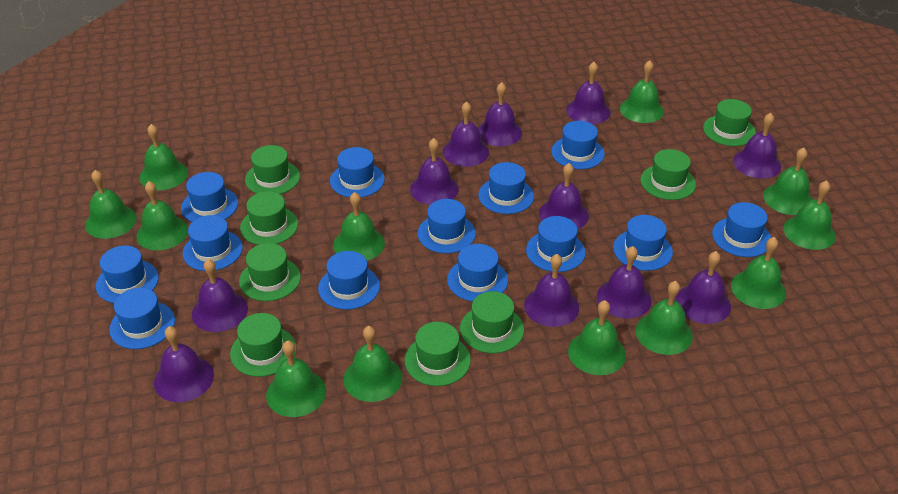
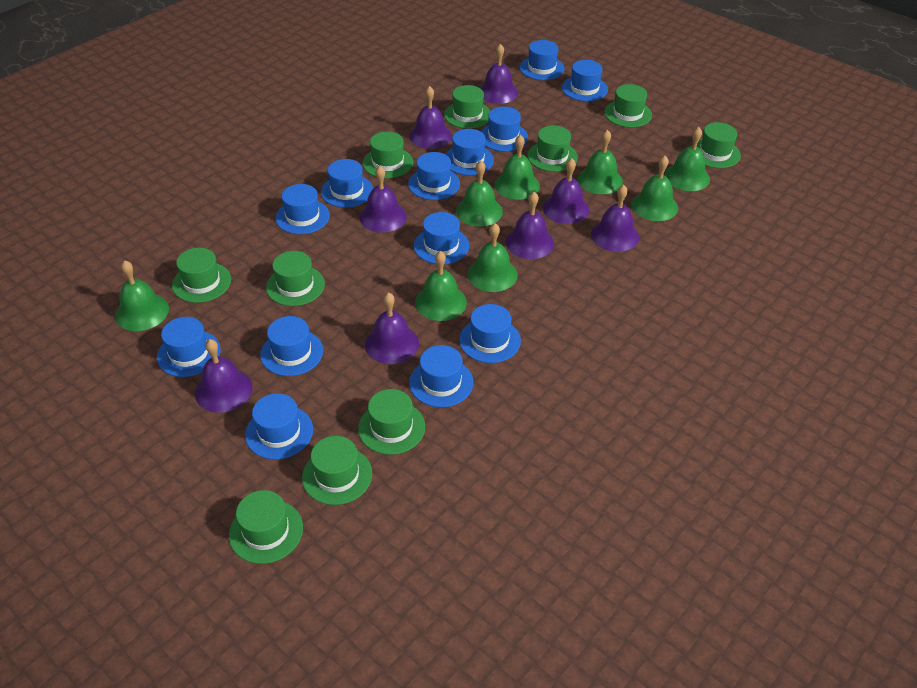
green bell: 12 -> 8
green hat: 8 -> 10
purple bell: 11 -> 8

